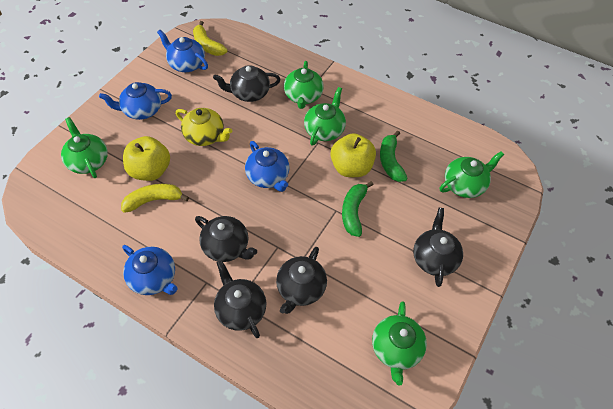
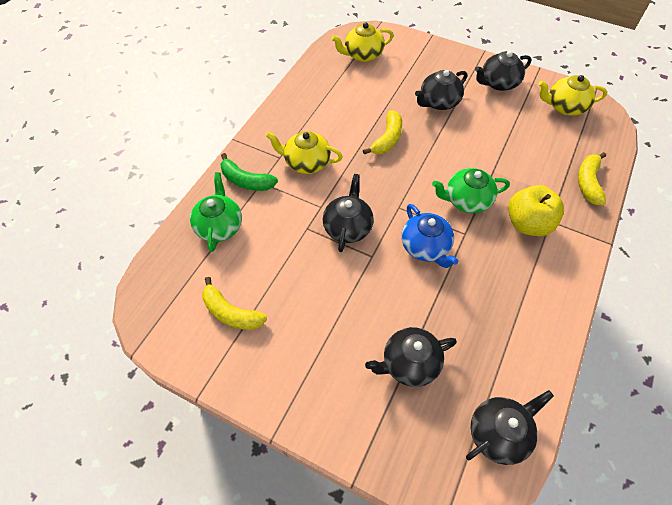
blue teapot: 4 -> 1
green banana: 2 -> 1
green teapot: 5 -> 2
yellow apple: 2 -> 1
yellow banana: 2 -> 3
yellow teapot: 1 -> 3

